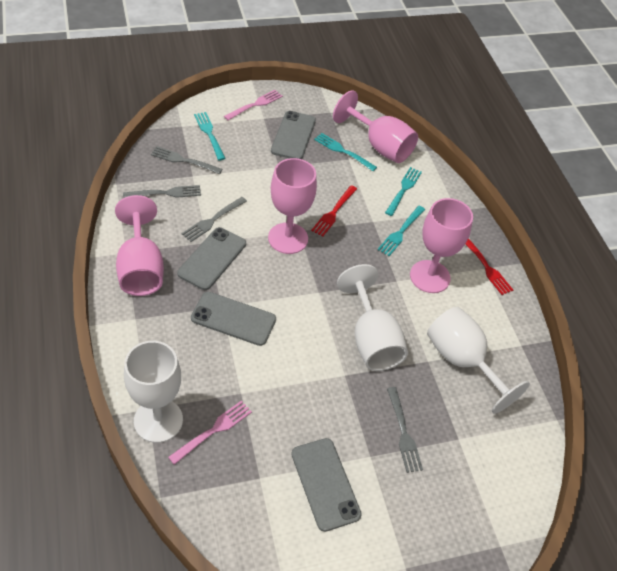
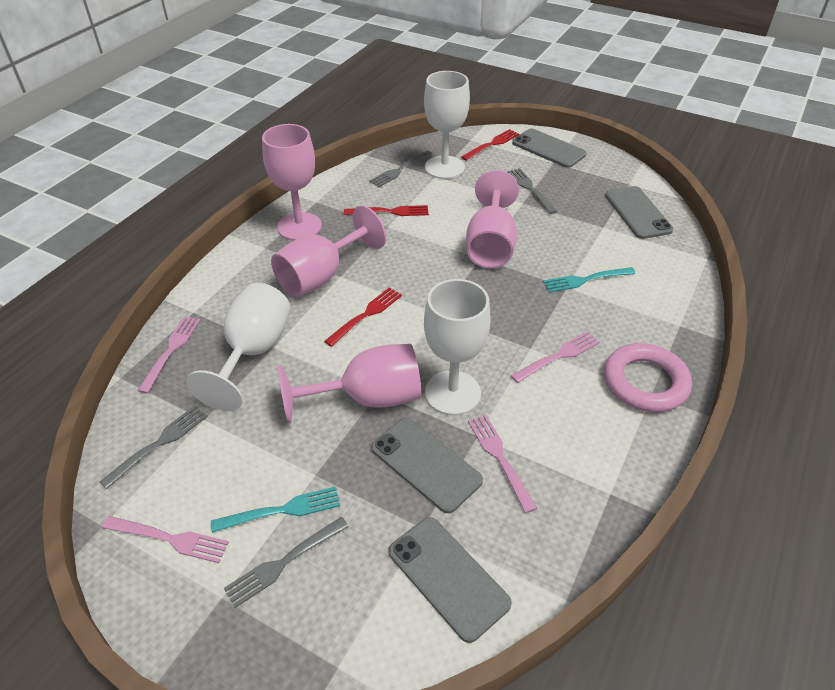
pink fork: 2 -> 4
pink ring: 0 -> 1
red fork: 2 -> 3
turquoise fork: 4 -> 2

